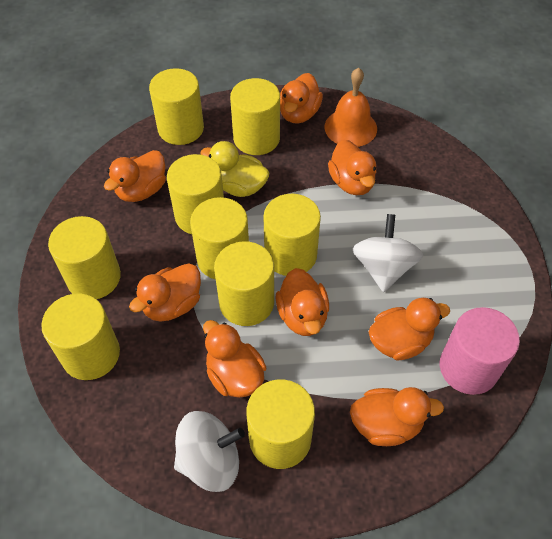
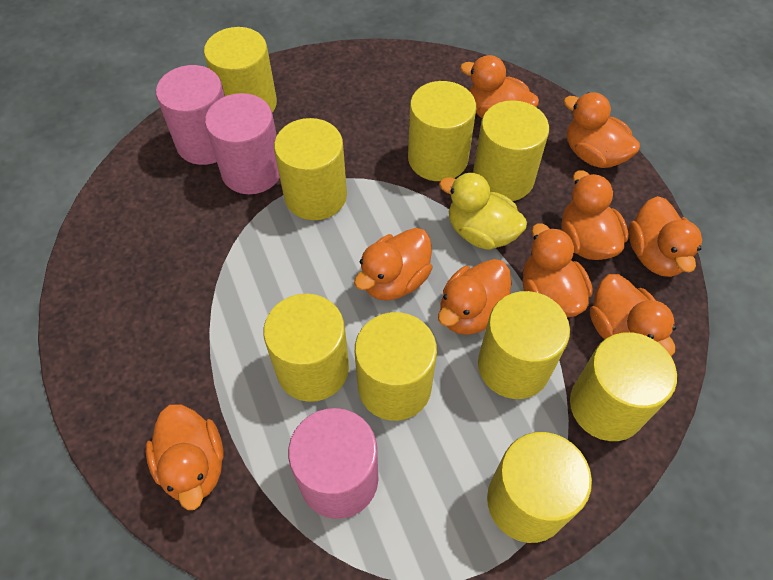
orange bell: 1 -> 0
orange duck: 8 -> 9
pink cylinder: 1 -> 3
white spinning top: 2 -> 0

